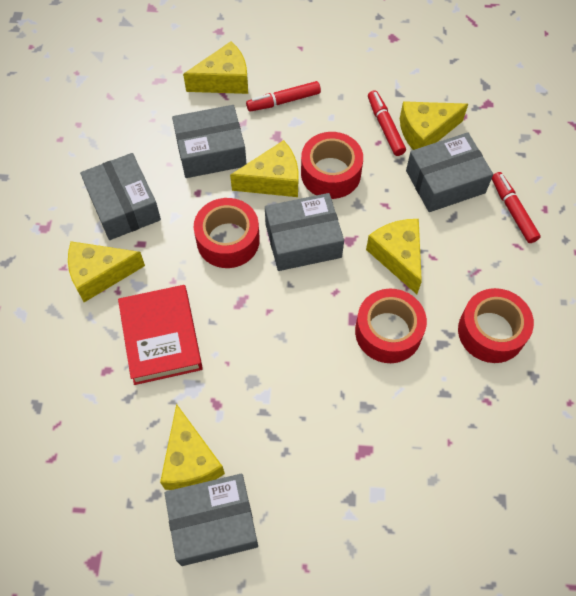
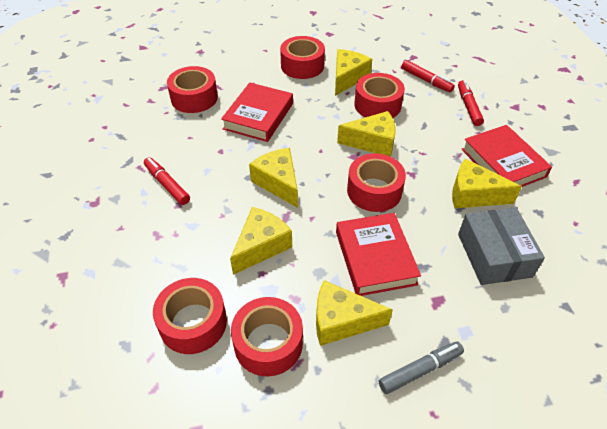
grey box: 5 -> 1
grey marker: 0 -> 1
red book: 1 -> 3
red tape: 4 -> 6

